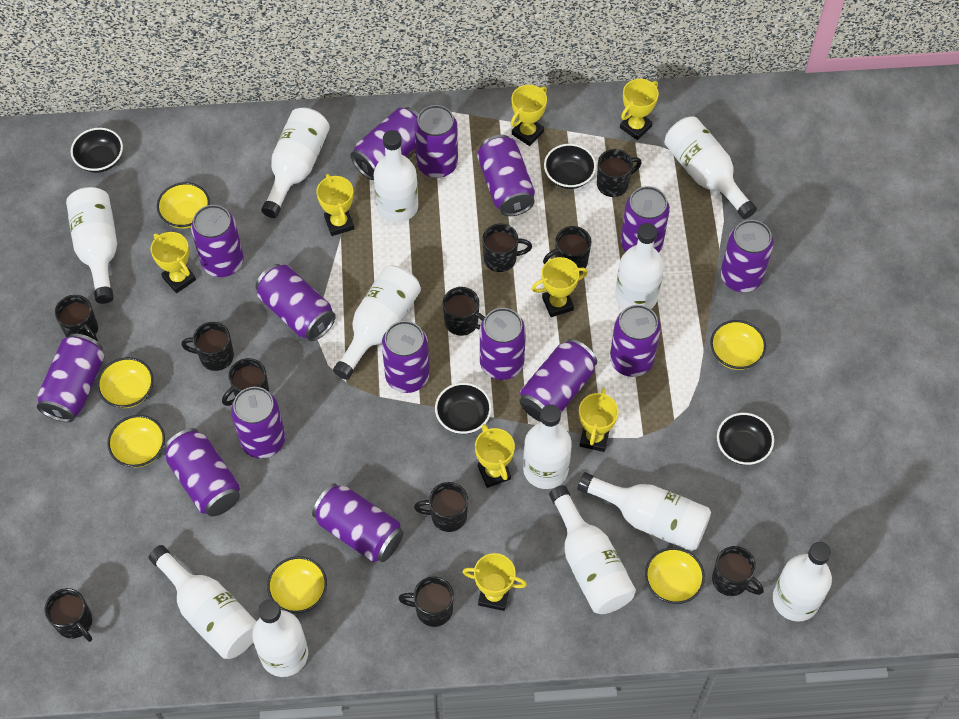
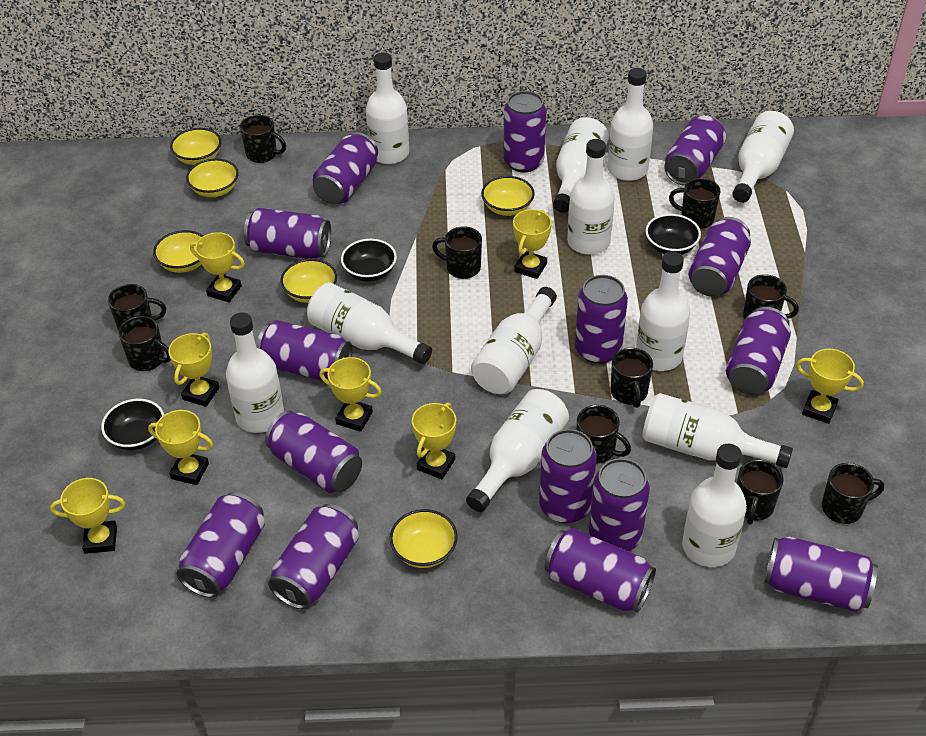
black bowl: 4 -> 3
black mug: 11 -> 10

